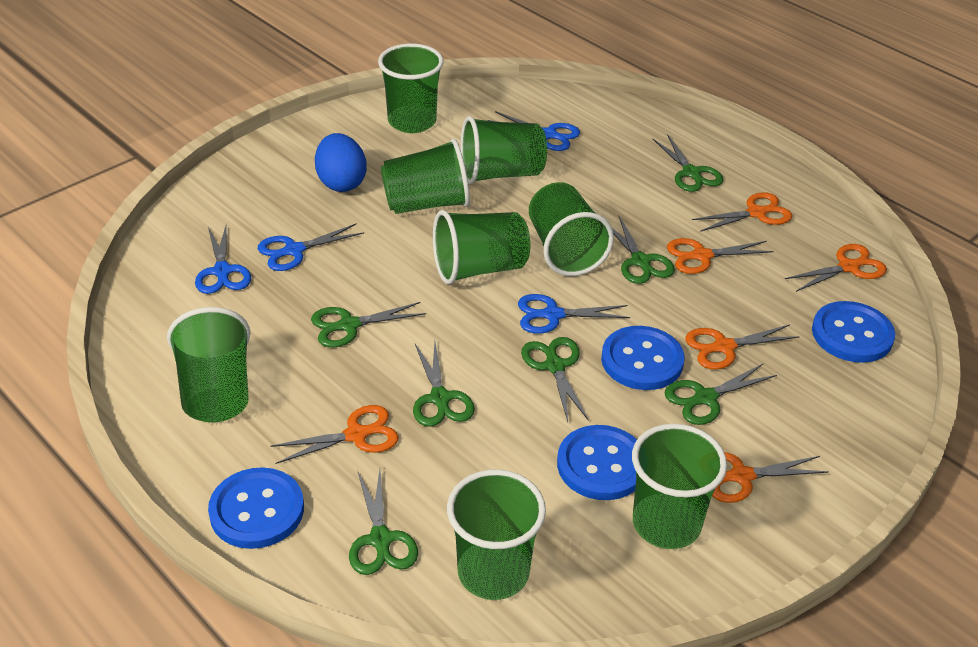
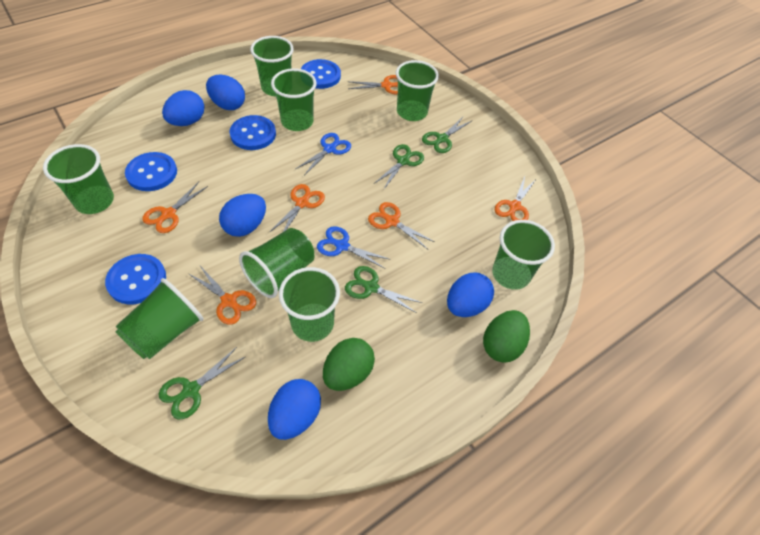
blue egg: 1 -> 5
blue scissors: 4 -> 2
green egg: 0 -> 2
green scissors: 7 -> 4

